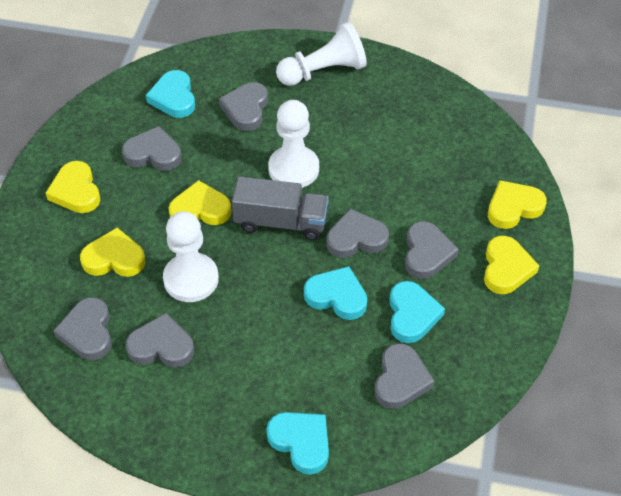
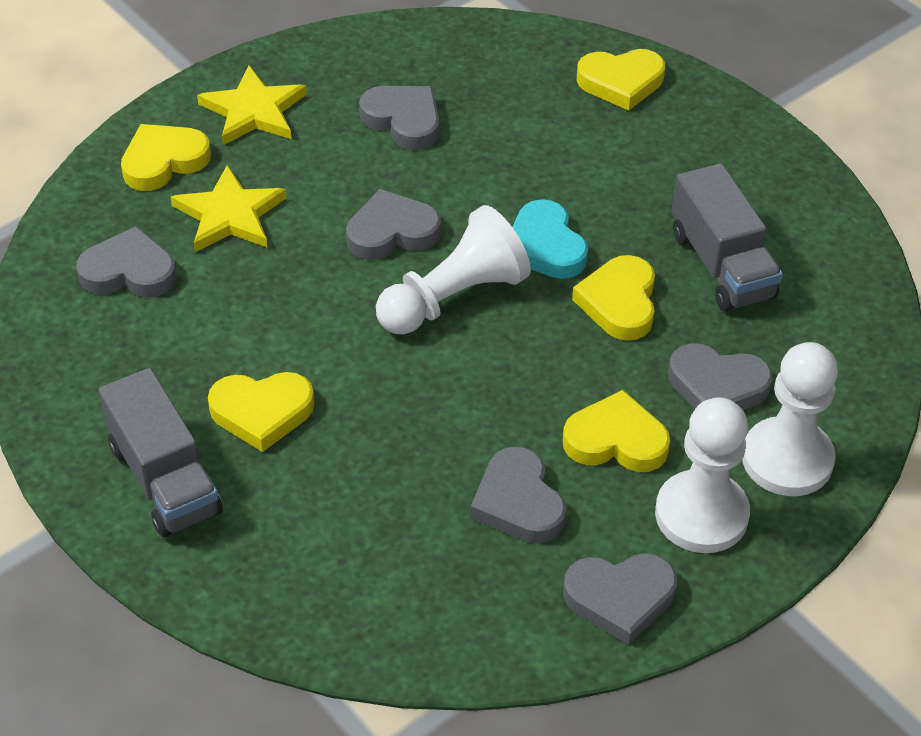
grey heart: 7 -> 6
grey truck: 1 -> 2
turquoise heart: 4 -> 1
yellow star: 0 -> 2

